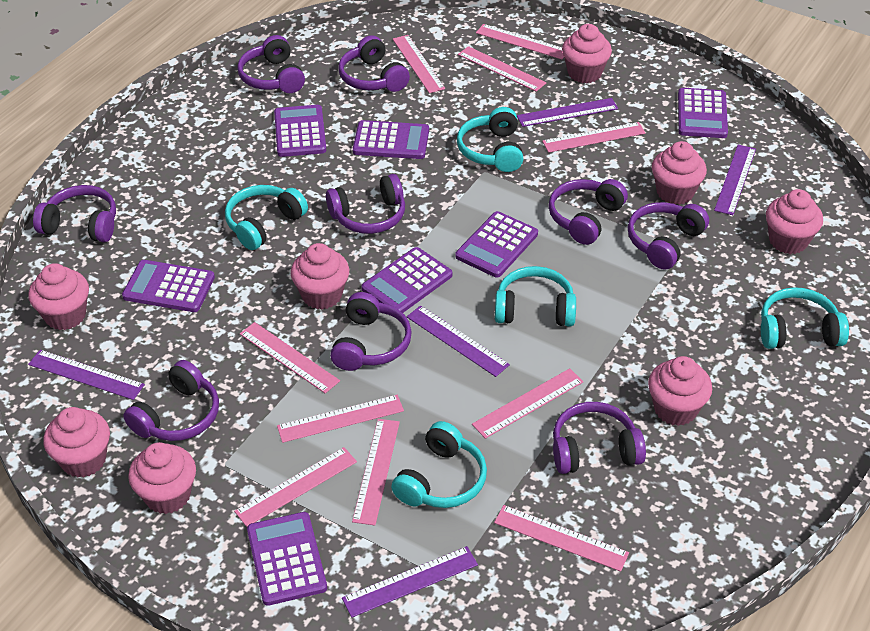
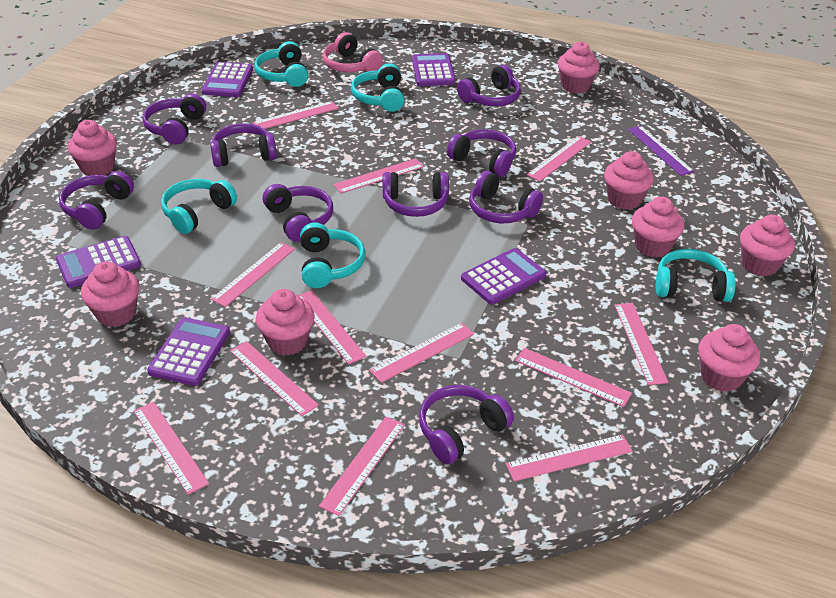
pink headphones: 0 -> 1
pink ruler: 10 -> 12
purple calculator: 7 -> 5
purple ruler: 5 -> 1

